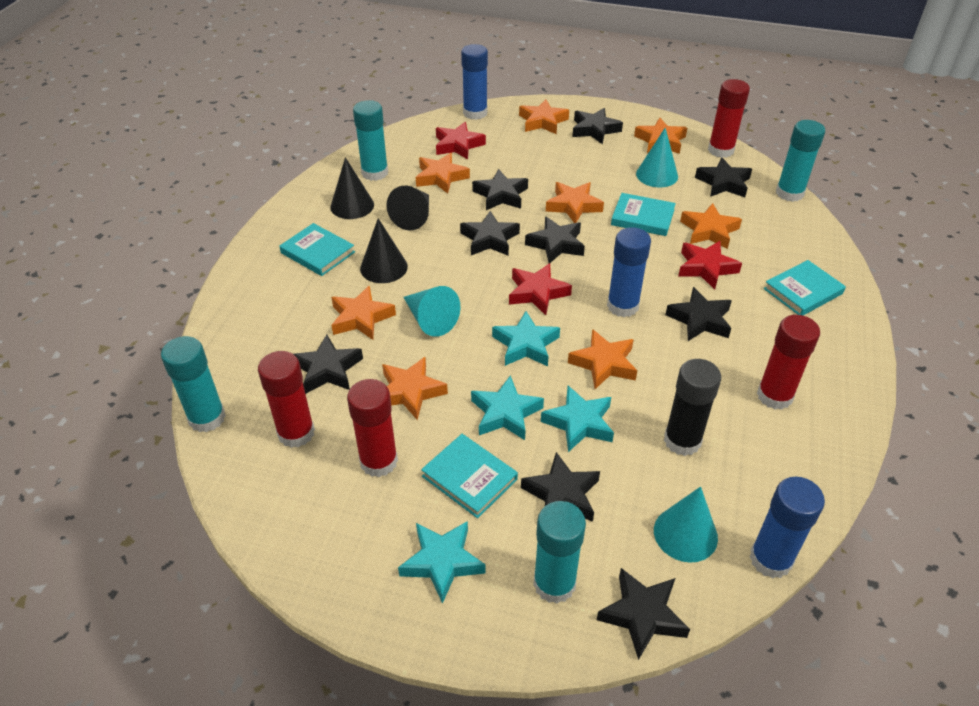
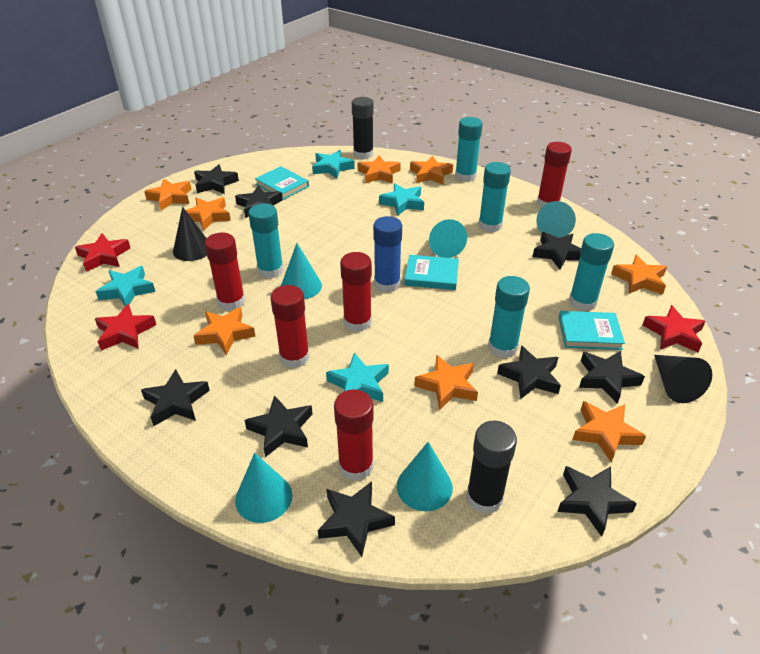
black cone: 3 -> 2
black glue stick: 1 -> 2
blue glue stick: 3 -> 1
red glue stick: 4 -> 5
turquoise book: 4 -> 3
turquoise cone: 3 -> 5
turquoise glue stick: 4 -> 5

